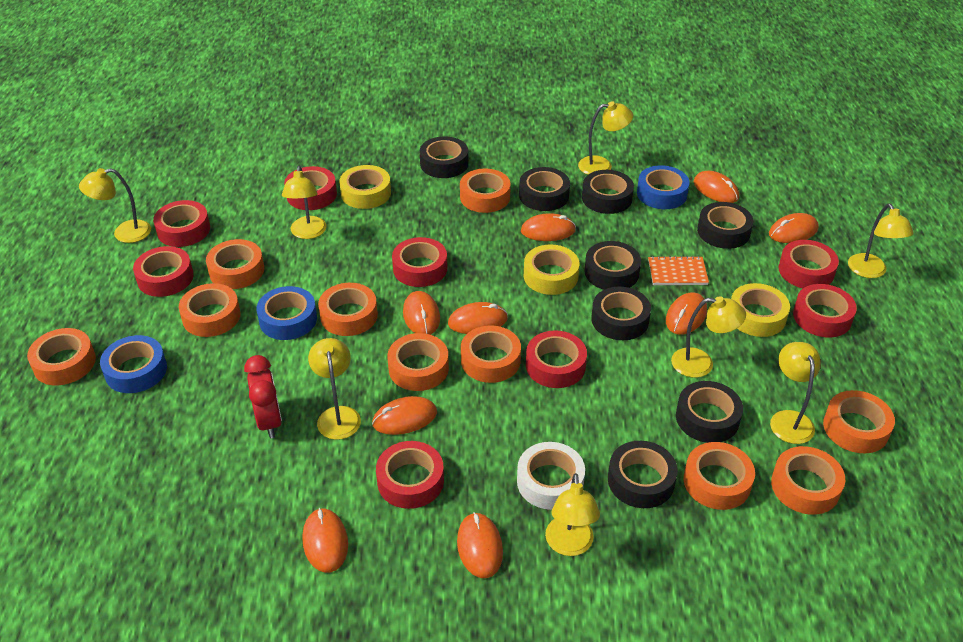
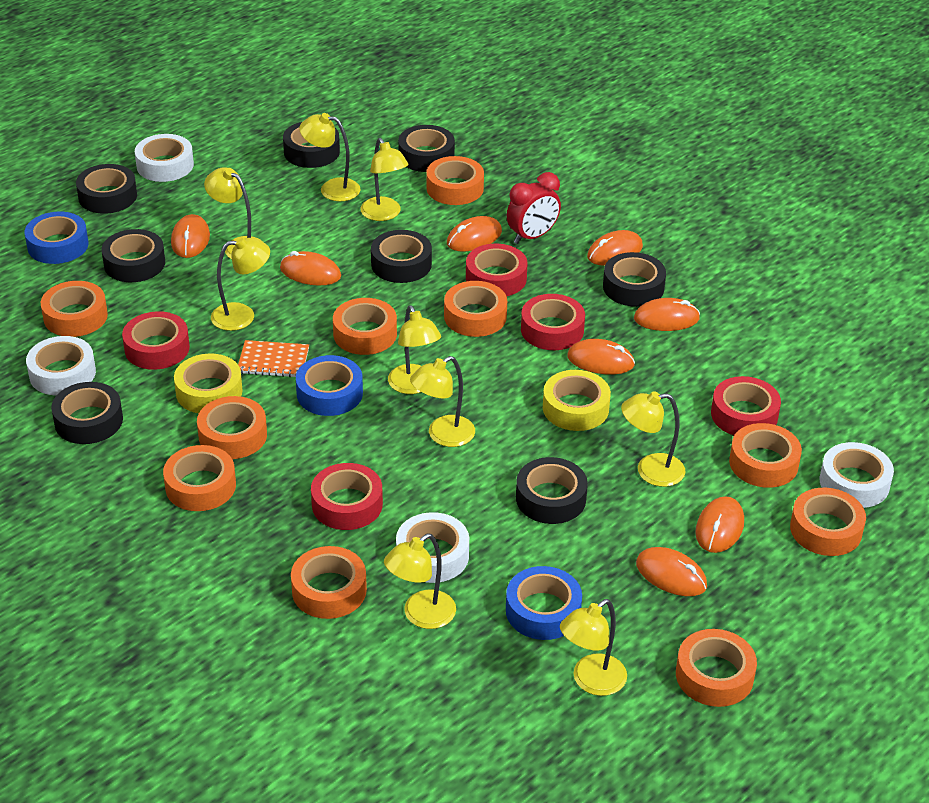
orange mouse: 9 -> 8
red tape: 8 -> 5
white tape: 1 -> 4
yellow lamp: 8 -> 9
yellow tape: 3 -> 2

